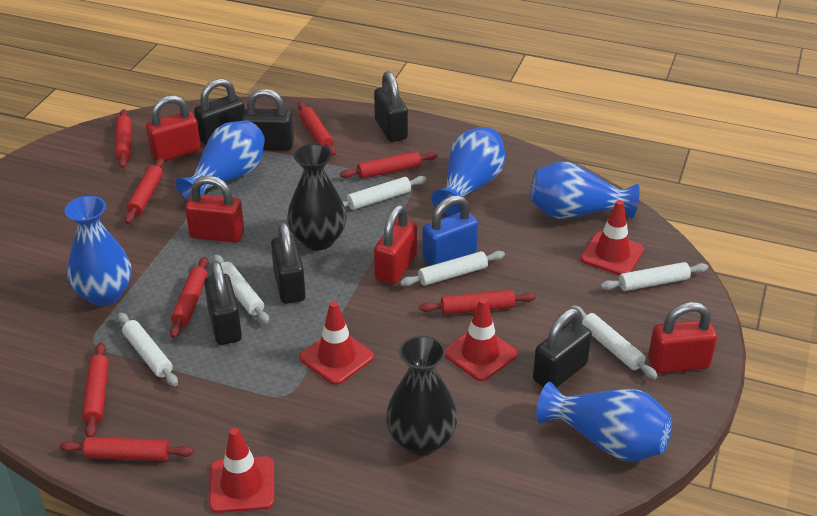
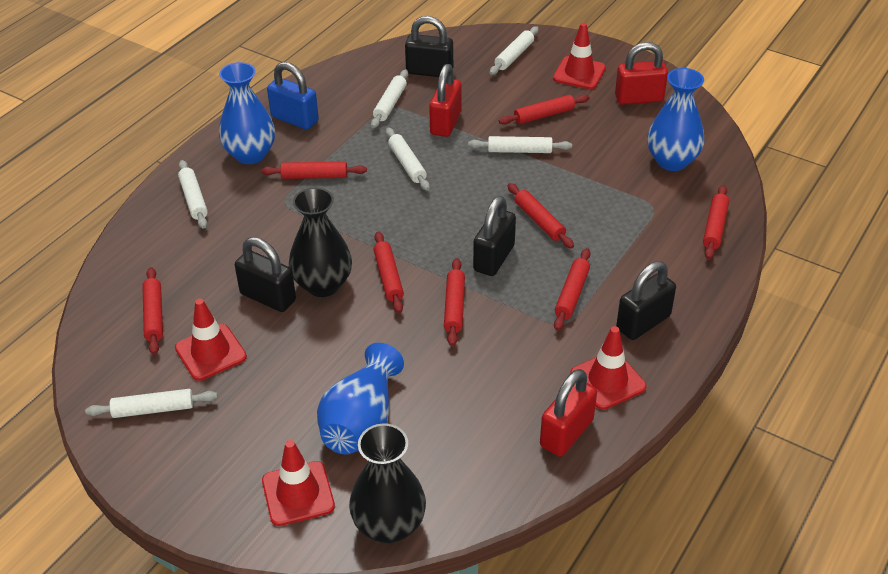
black padlock: 6 -> 4
blue vase: 5 -> 3
red padlock: 4 -> 3

